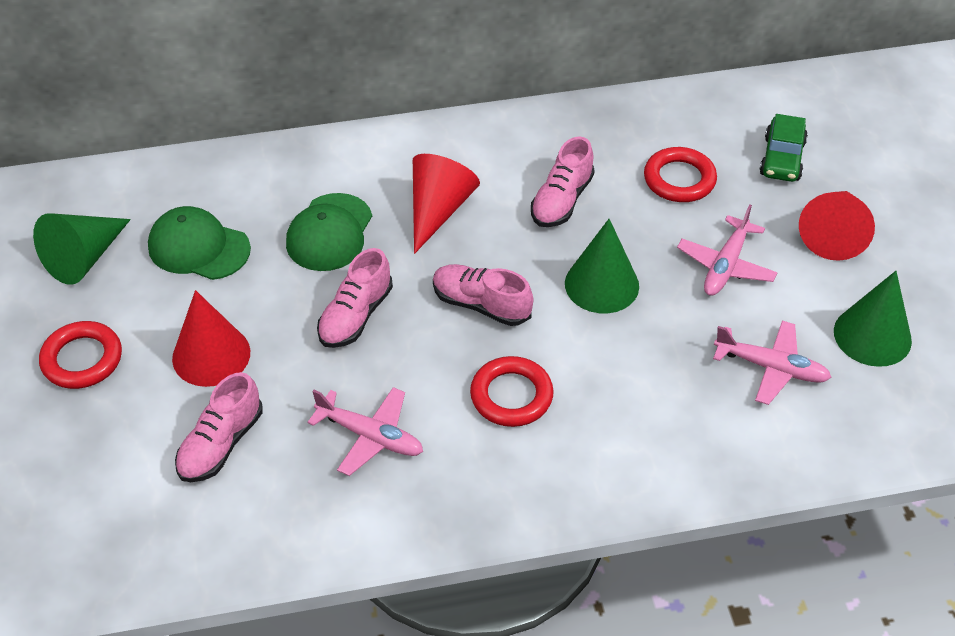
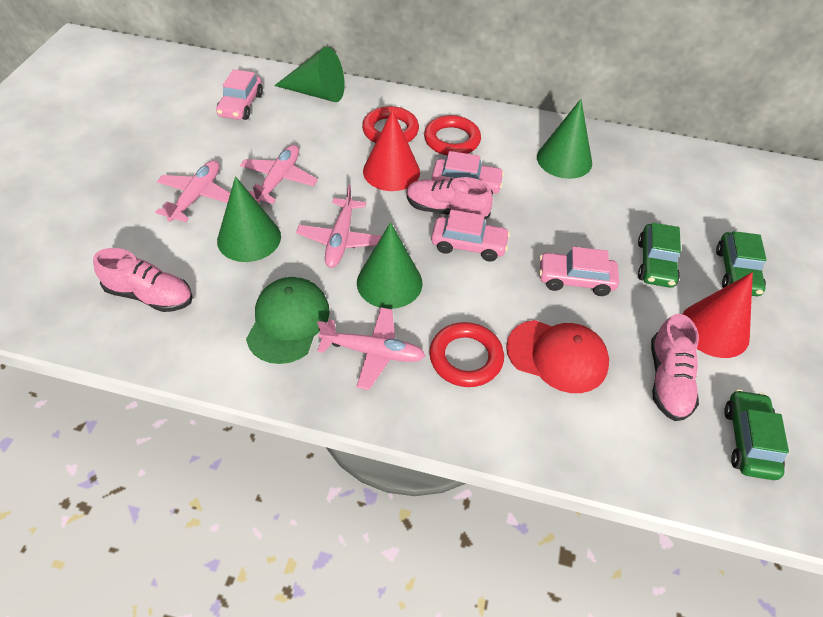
green cap: 2 -> 1
green car: 1 -> 3
green cone: 3 -> 4
pink car: 0 -> 4
pink plane: 3 -> 4
pink shoe: 4 -> 3
red cap: 0 -> 1
red cone: 3 -> 2

